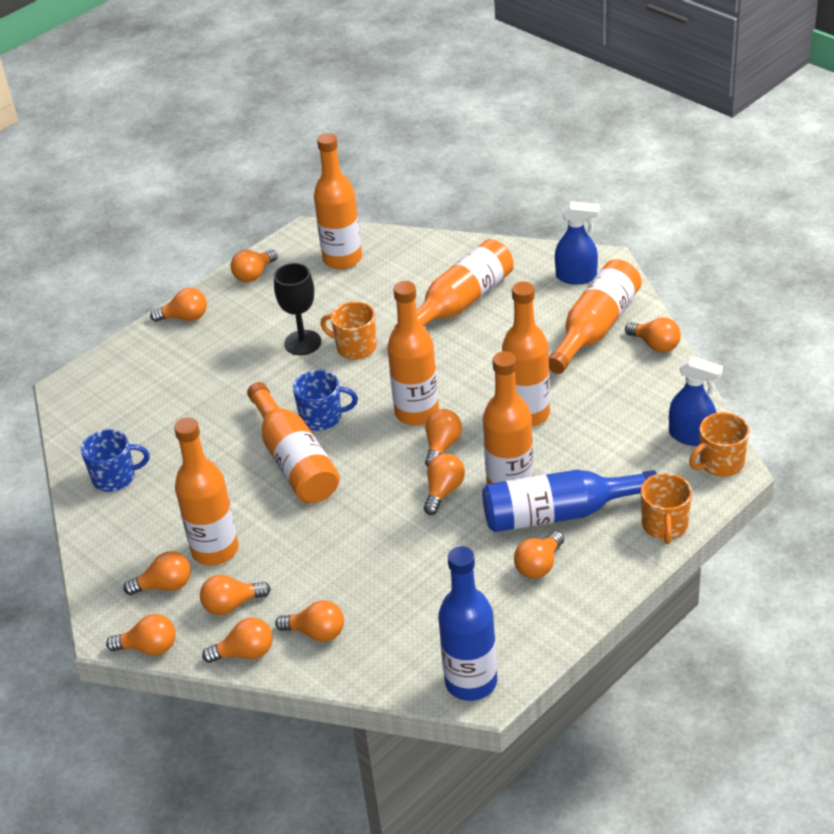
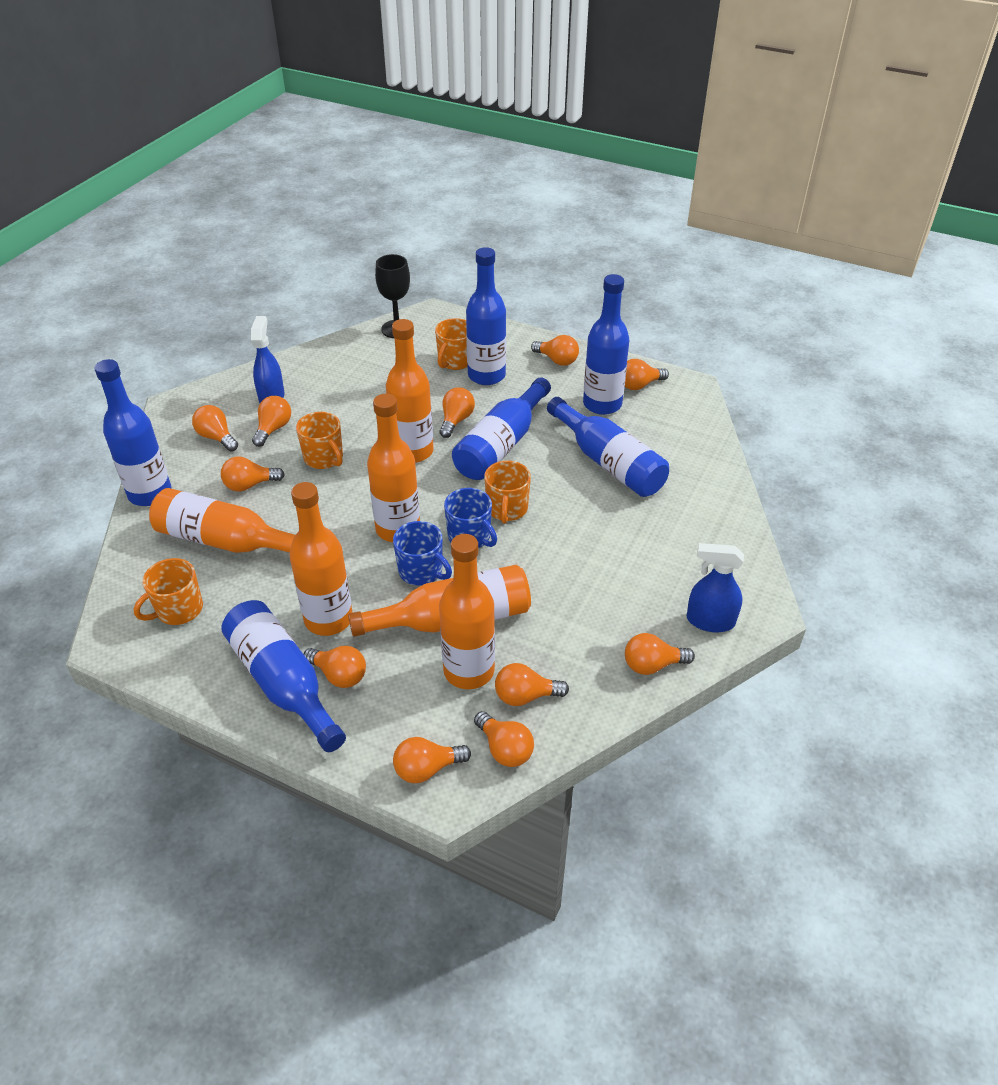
blue bottle: 2 -> 6
orange bottle: 8 -> 6
orange mug: 3 -> 4

